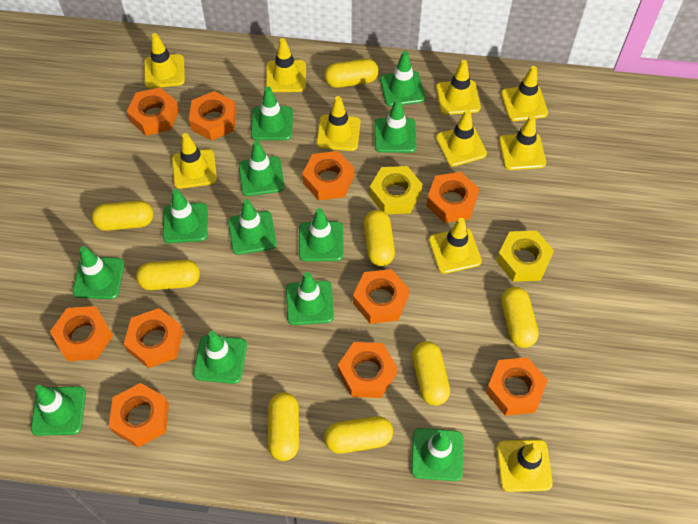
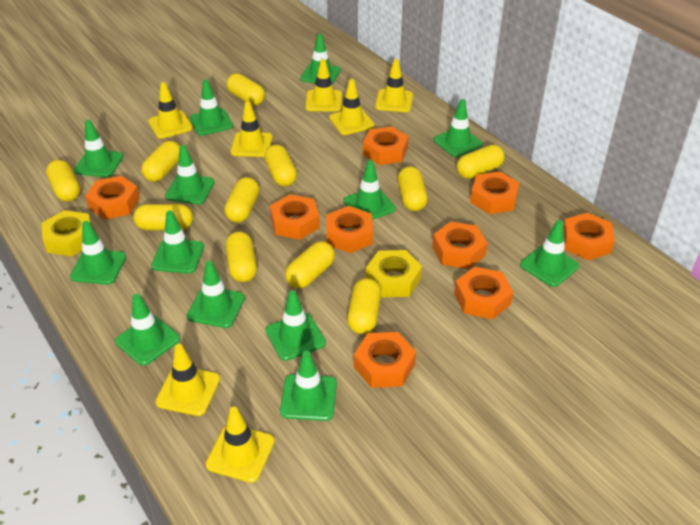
green traffic cone: 12 -> 13
orange nut: 10 -> 9
yellow capsule: 8 -> 11
yellow traffic cone: 10 -> 7

